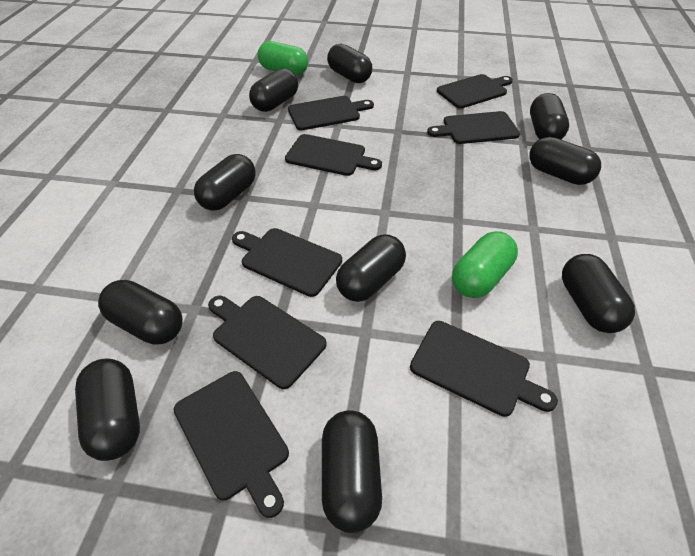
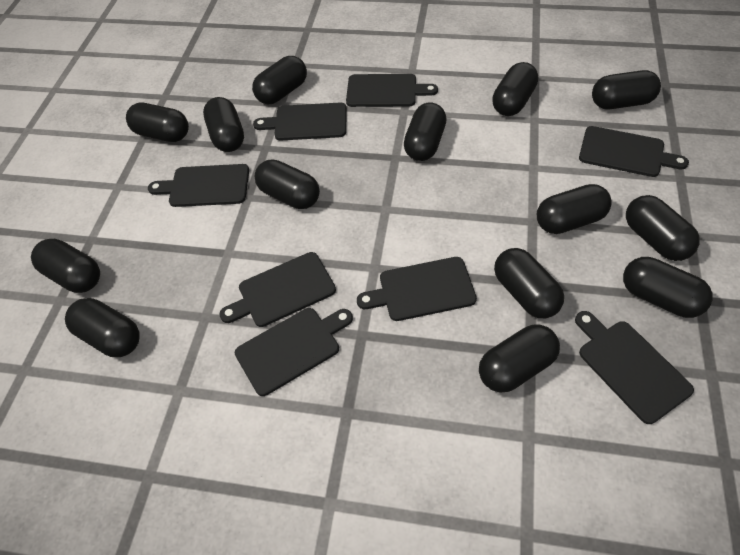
black capsule: 10 -> 14
green capsule: 2 -> 0

